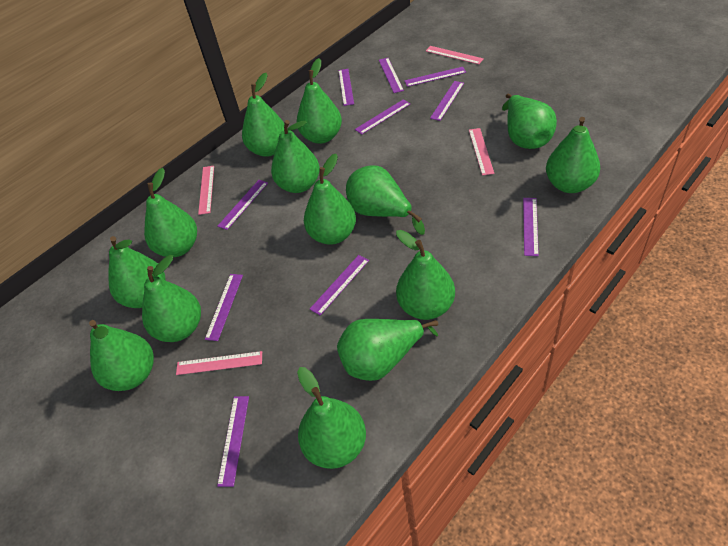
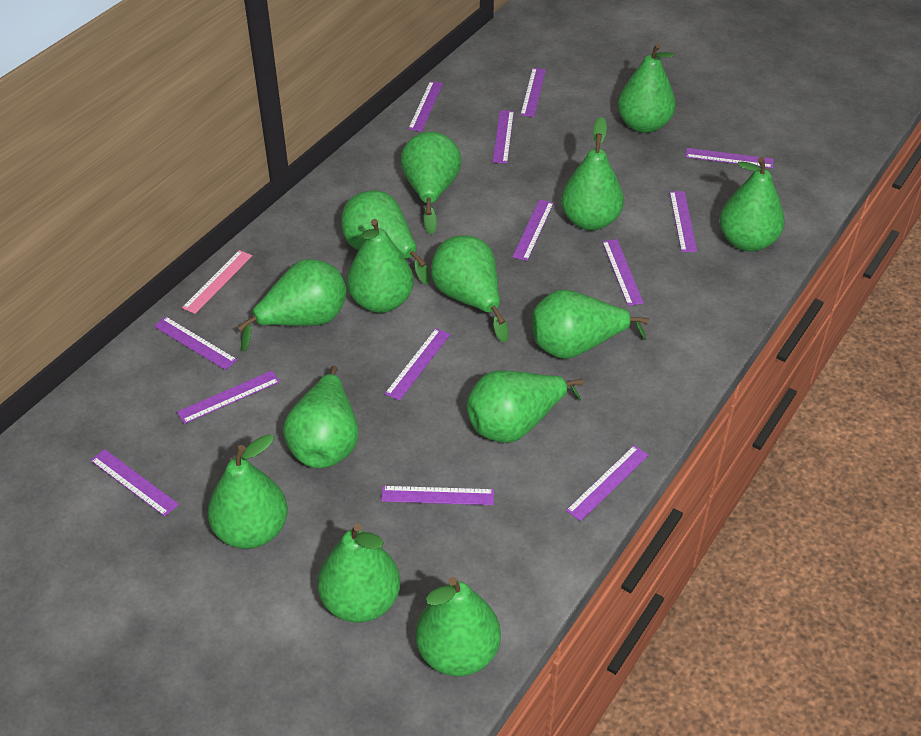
pink ruler: 4 -> 1
purple ruler: 10 -> 13

